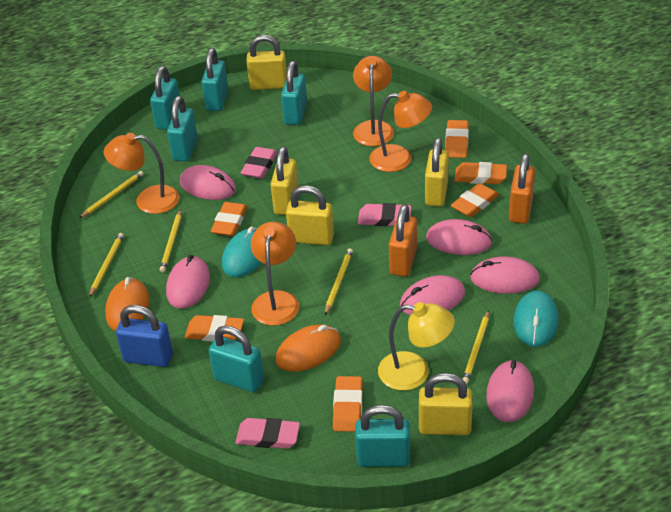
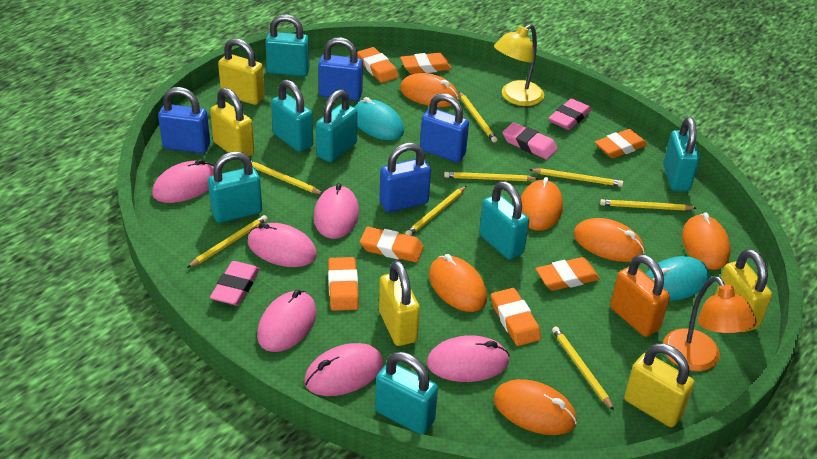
blue padlock: 1 -> 4
orange eraser: 6 -> 7
orange lamp: 4 -> 1
orange mouse: 2 -> 6
orange padlock: 2 -> 1
turquoise padlock: 6 -> 7
yellow pencil: 5 -> 8

